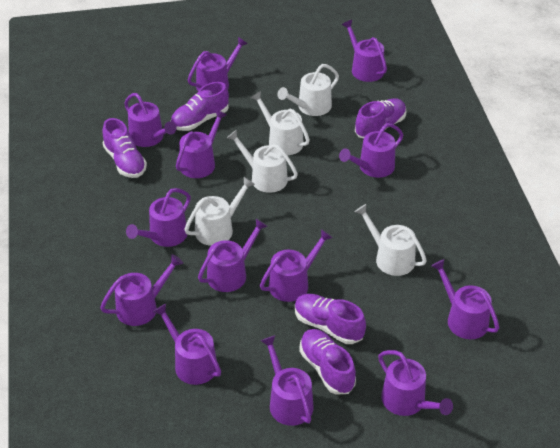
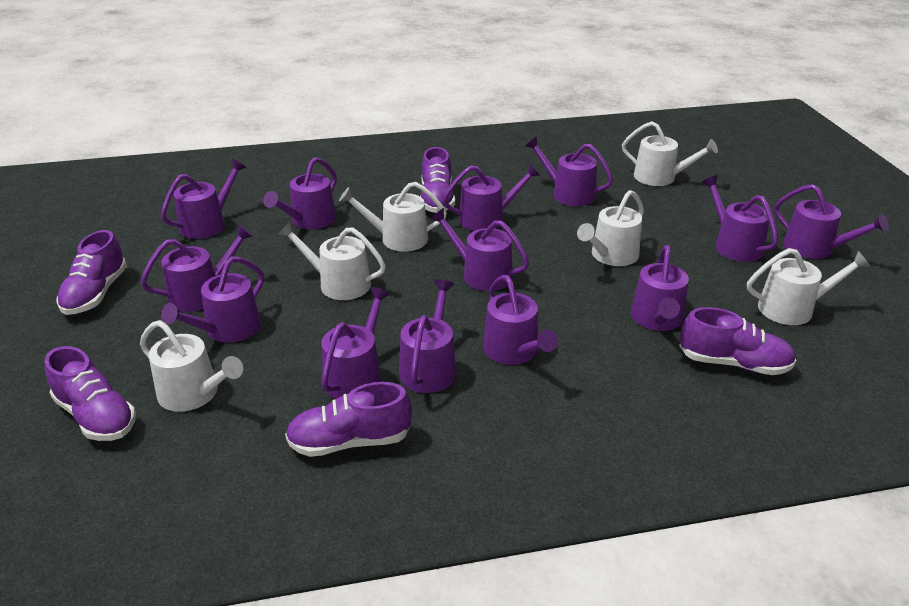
white watering can: 5 -> 6

